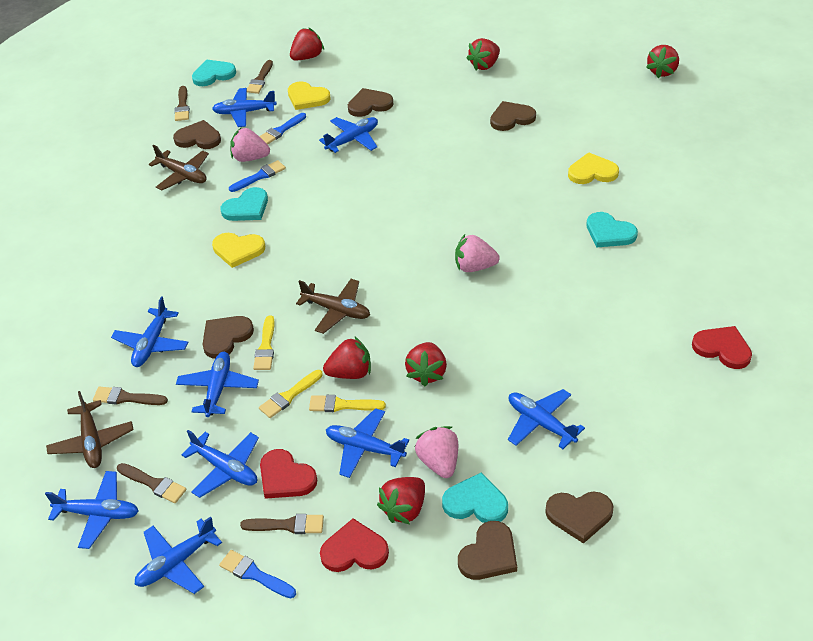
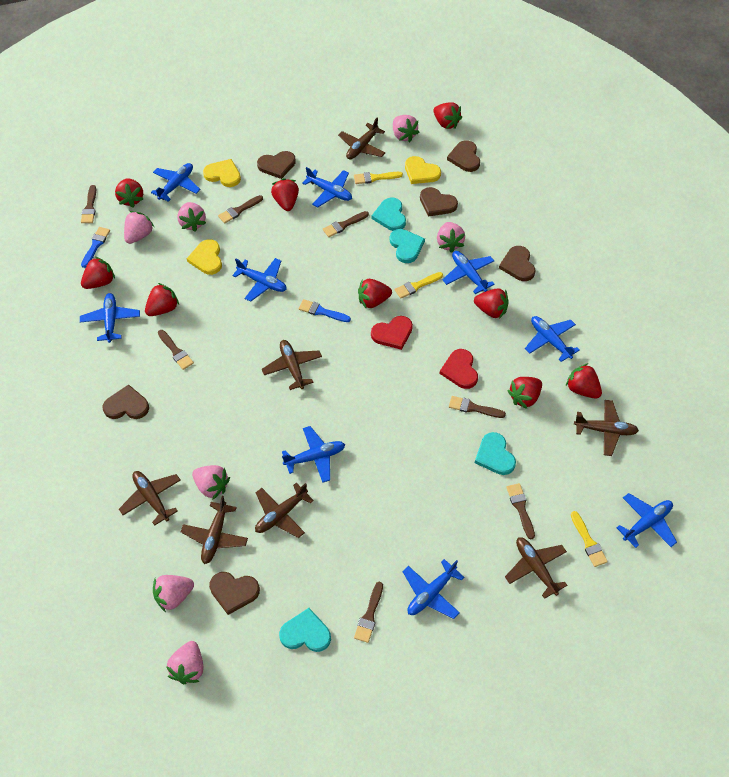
blue brush: 3 -> 2
brown brush: 5 -> 7
brown plane: 3 -> 7
pink strawberry: 3 -> 7
red heart: 3 -> 2
red strawberry: 6 -> 9

